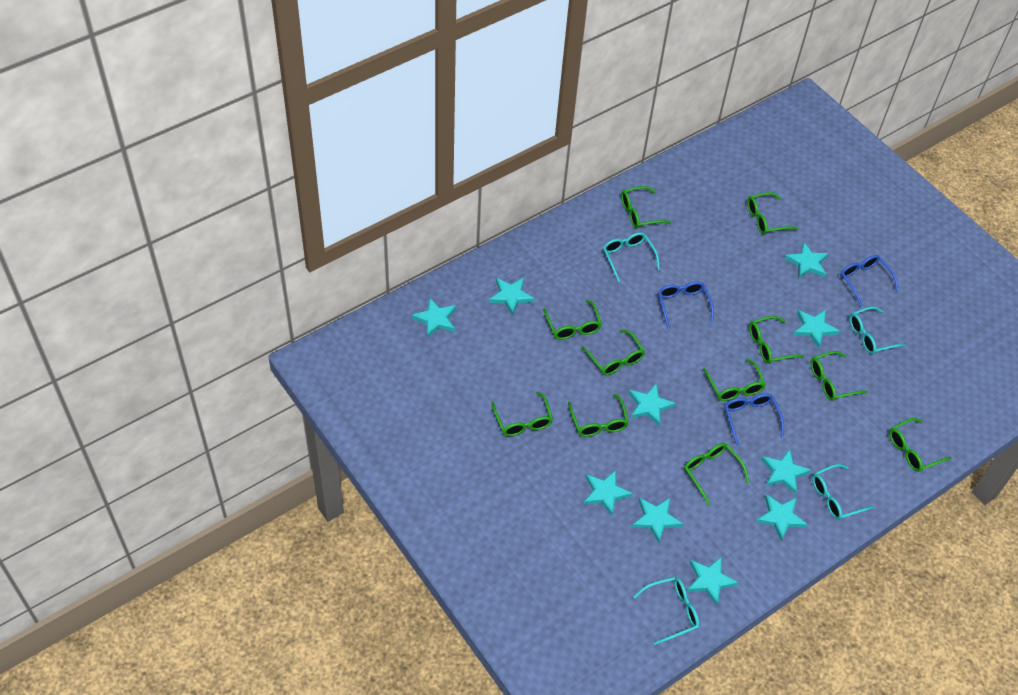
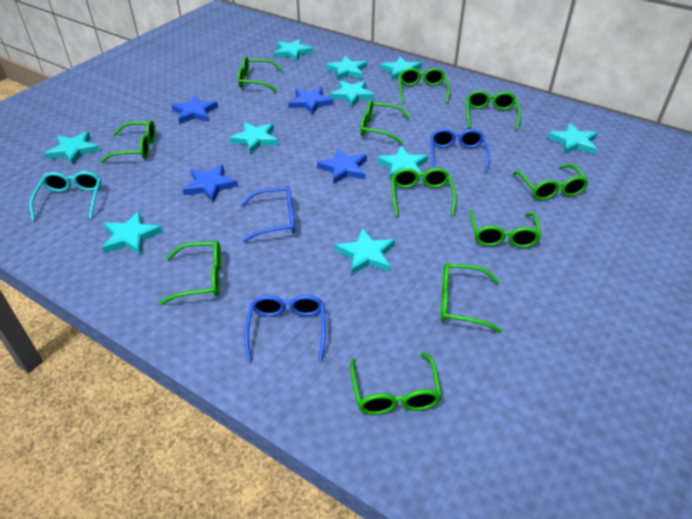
blue star: 0 -> 4
turquoise glasses: 4 -> 1

